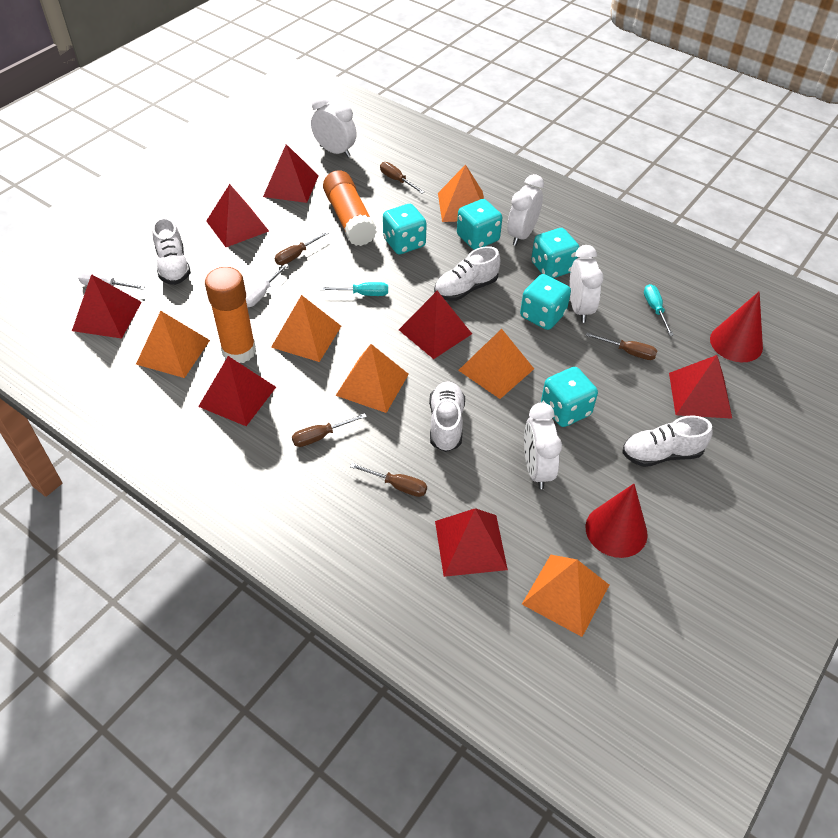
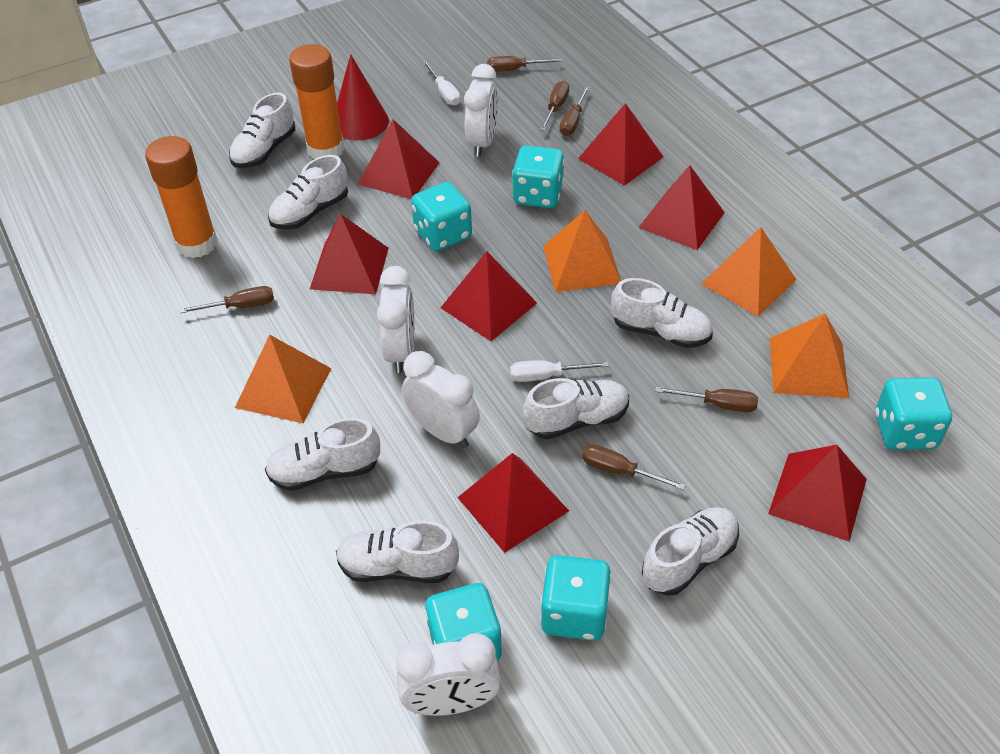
brown screwdriver: 5 -> 6
orange pyramid: 6 -> 4
red cone: 2 -> 1
turquoise screwdriver: 2 -> 0
white shoe: 4 -> 7

